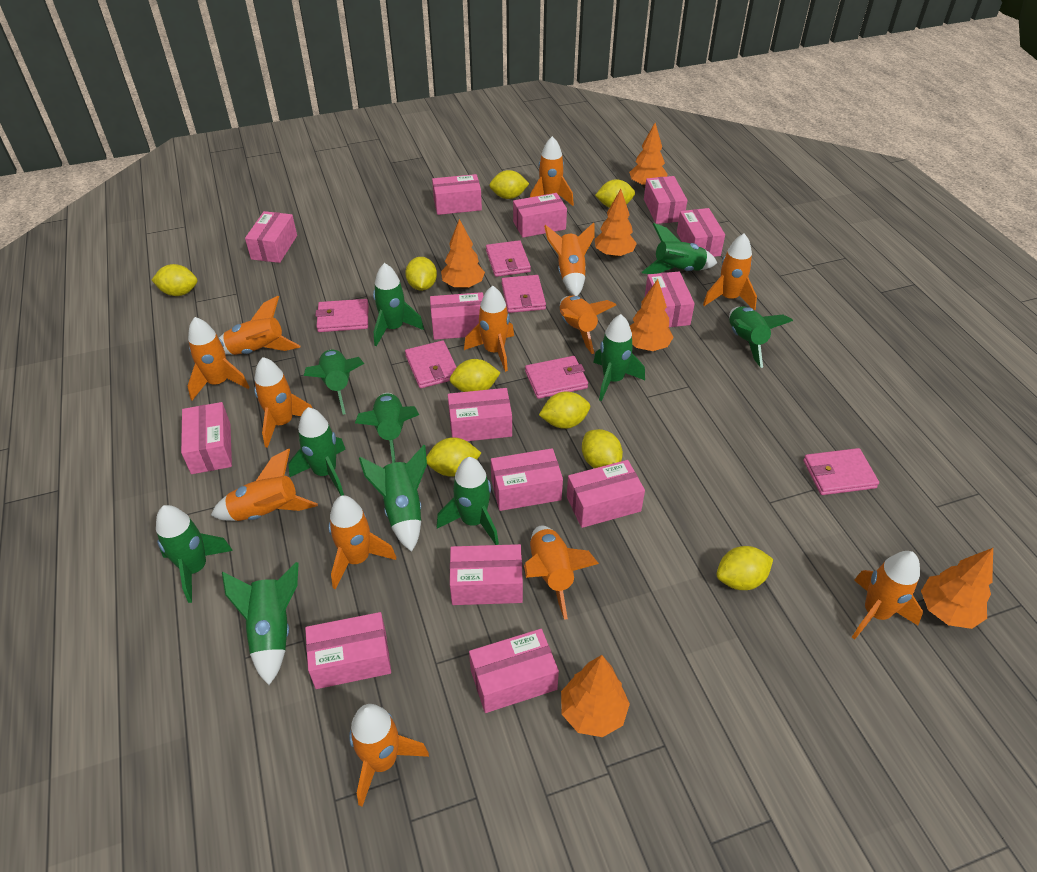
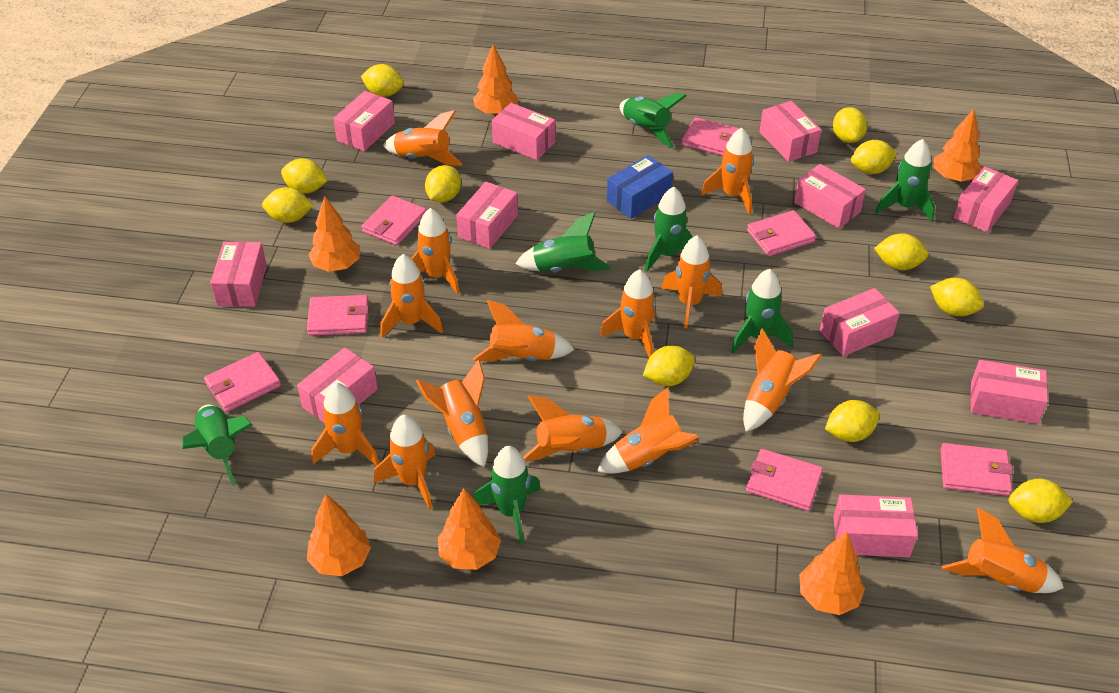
blue box: 0 -> 1
green rocket: 11 -> 7
orange rocket: 13 -> 14
pink box: 14 -> 11
pink wallet: 6 -> 7
yellow lemon: 9 -> 11

